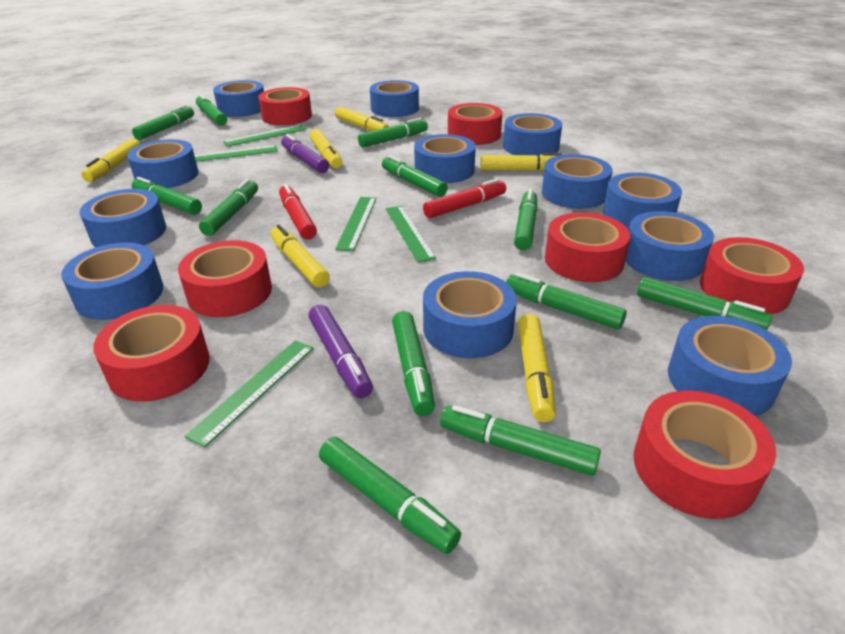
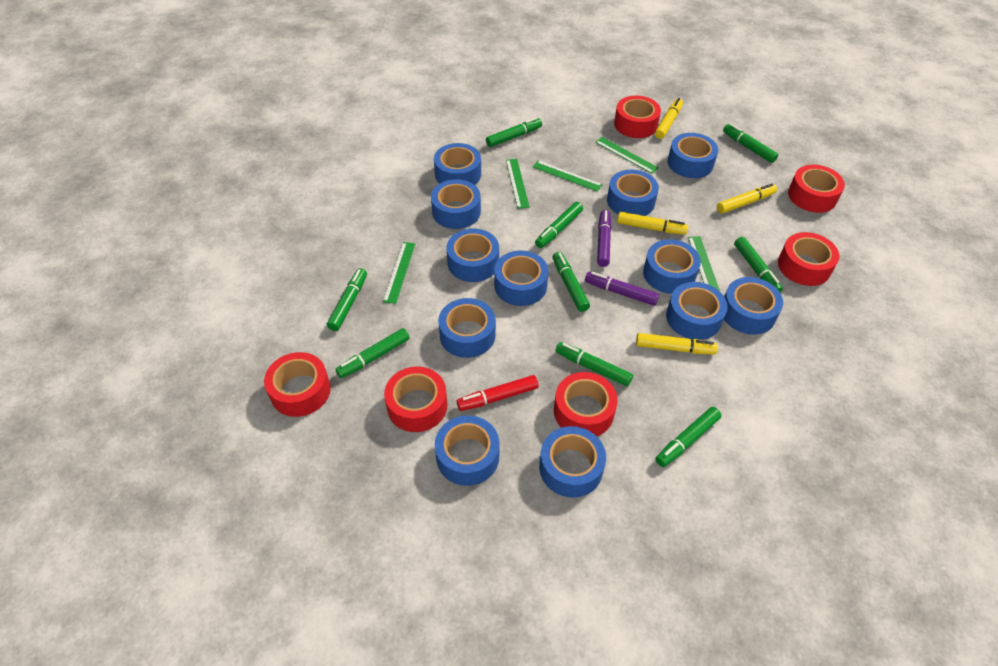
green marker: 12 -> 9
red marker: 2 -> 1
red tape: 7 -> 6
yellow marker: 6 -> 4

